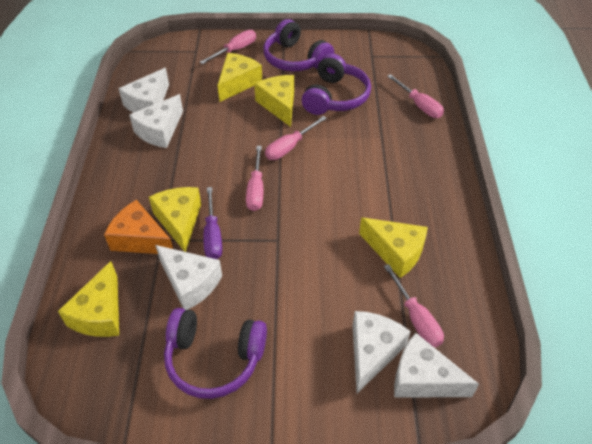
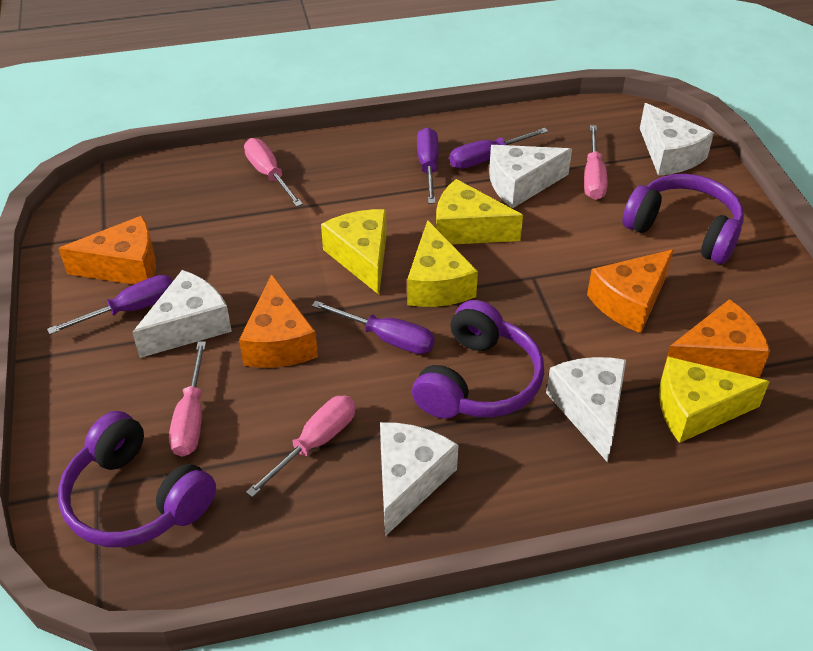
orange cheese: 1 -> 4
pink screwdriver: 5 -> 4
purple screwdriver: 1 -> 4
yellow cheese: 5 -> 4

